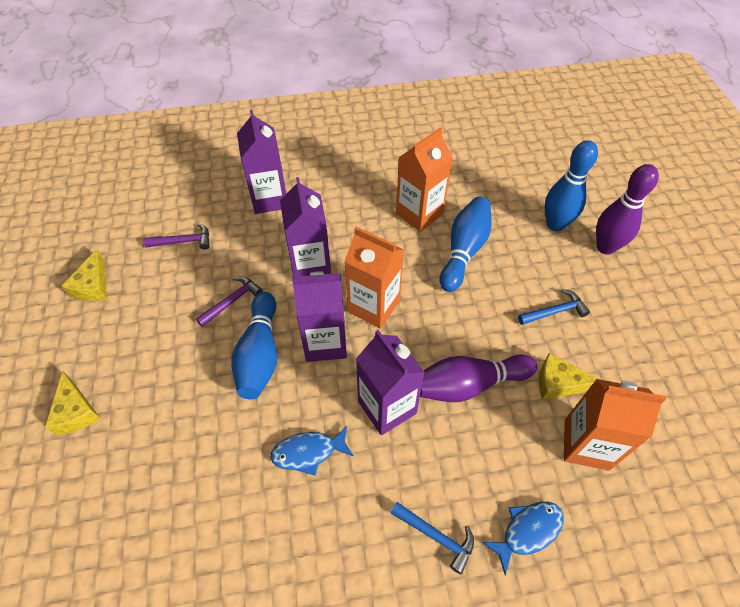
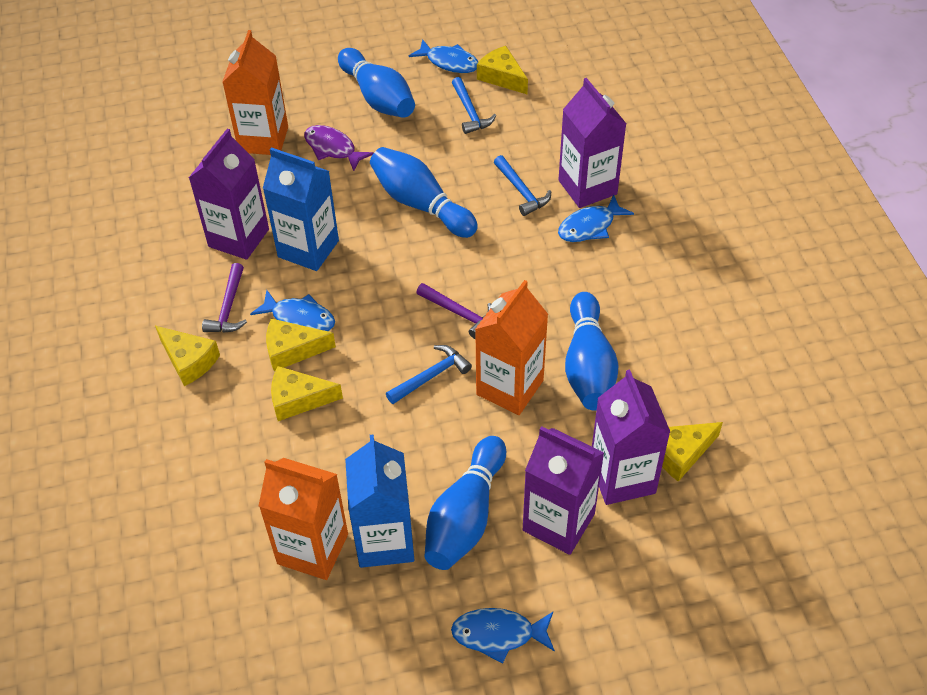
blue bowling pin: 3 -> 4
blue carton: 0 -> 2
blue fish: 2 -> 4
blue hammer: 2 -> 3
purple bowling pin: 2 -> 0
purple fish: 0 -> 1
yellow cheese: 3 -> 5

